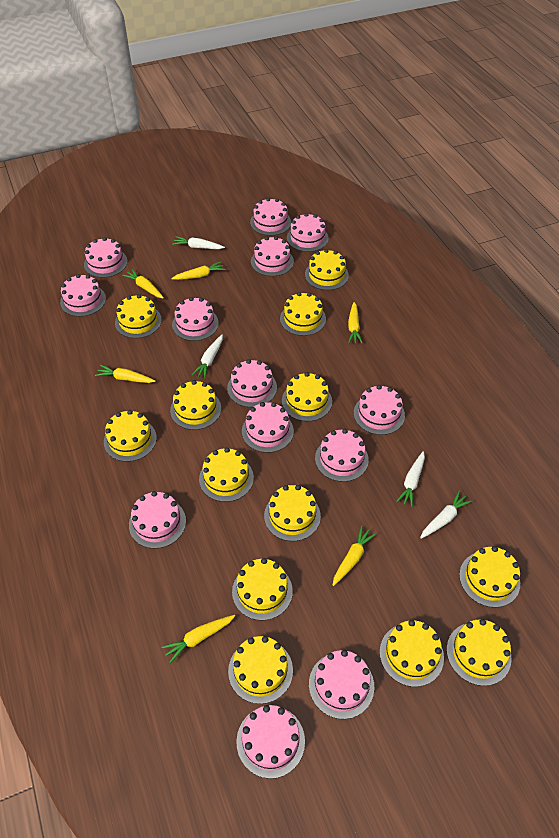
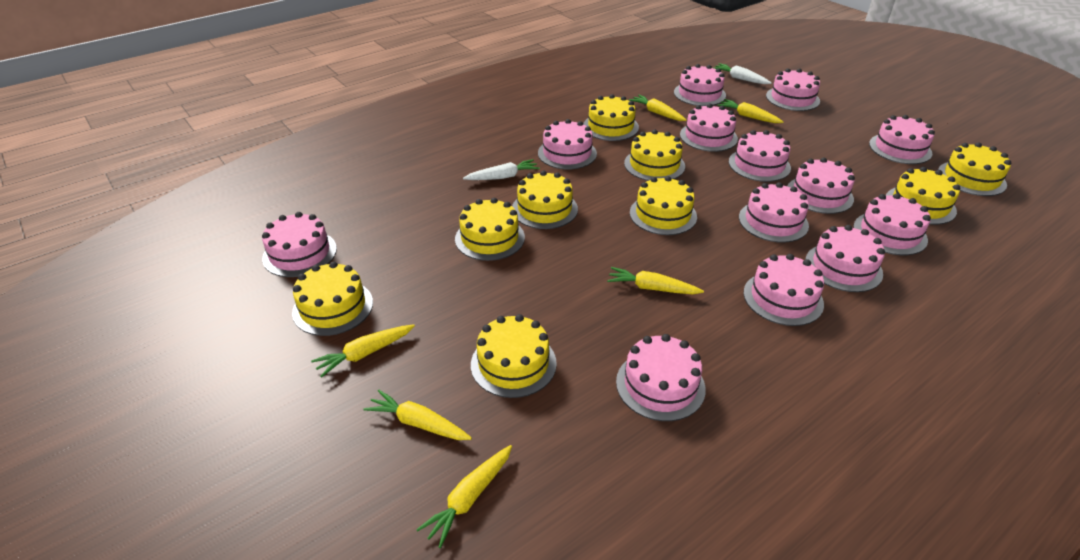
white carrot: 4 -> 2
yellow cake: 13 -> 9

